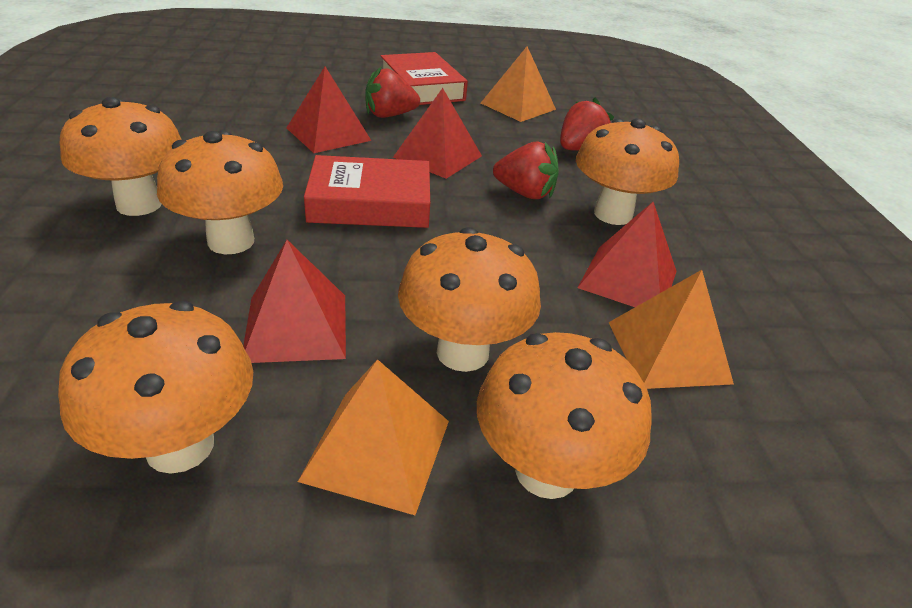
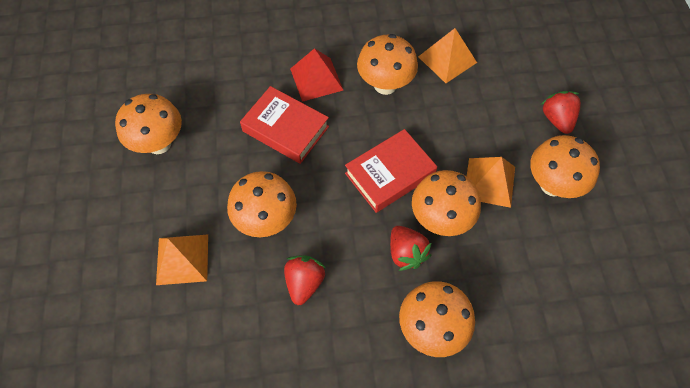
red pyramid: 4 -> 1

